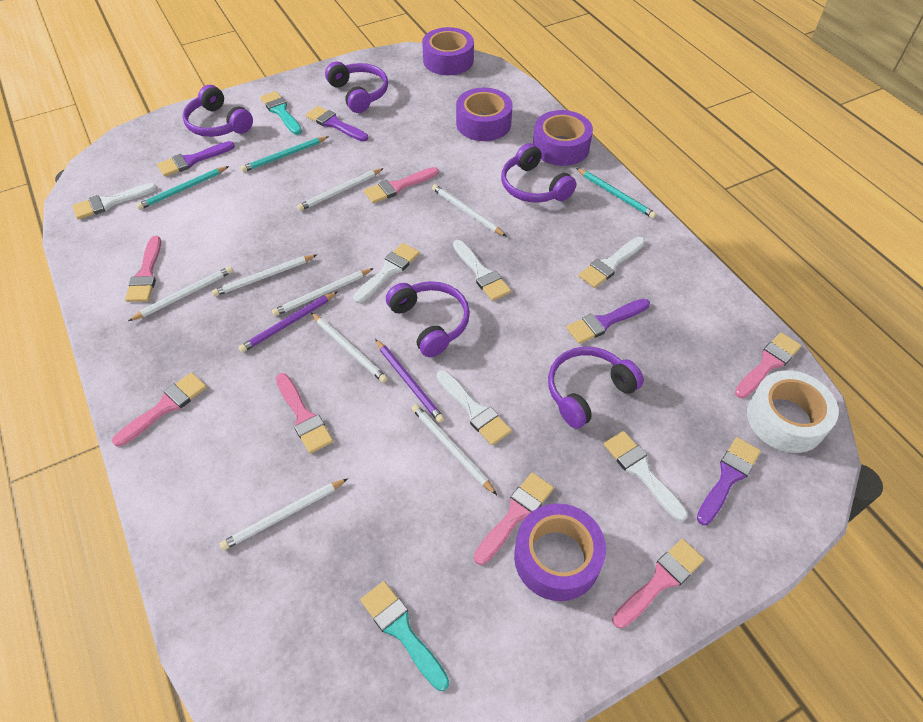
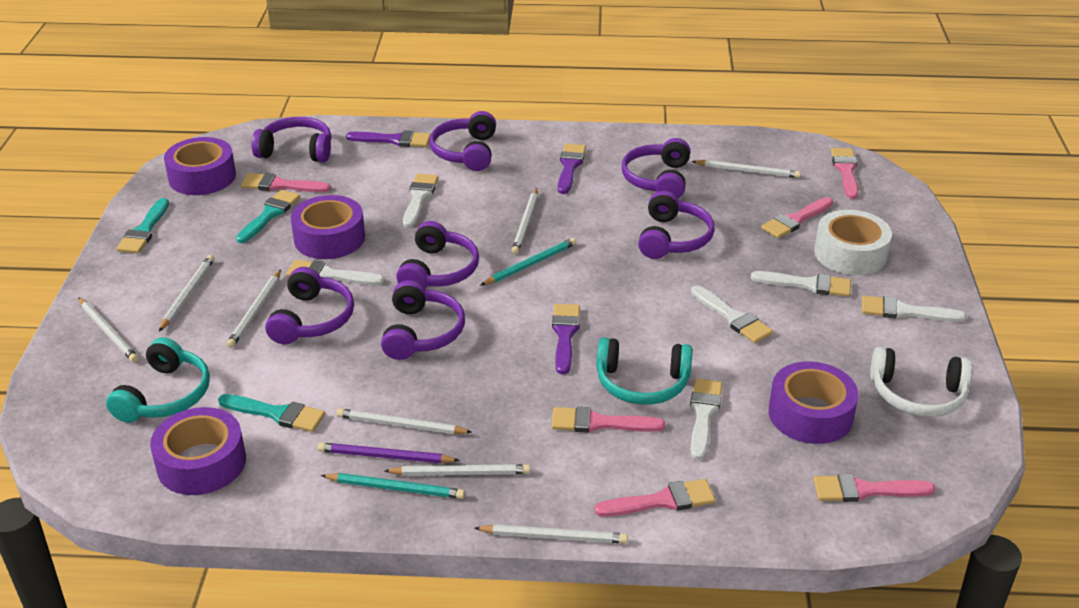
pink brush: 7 -> 6
purple brush: 4 -> 3
purple headphones: 5 -> 7
purple pencil: 2 -> 1
turquoise brush: 2 -> 3
turquoise headphones: 0 -> 2
turquoise pencil: 3 -> 2
white headphones: 0 -> 1

